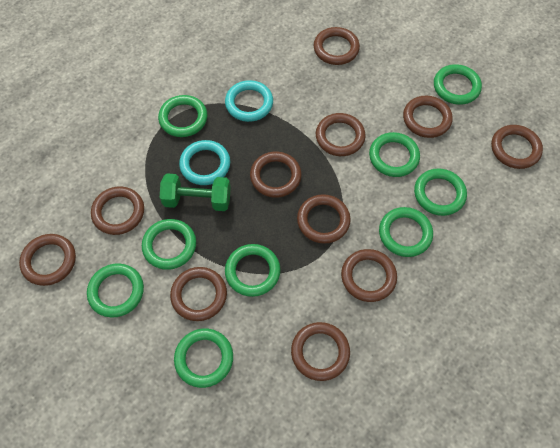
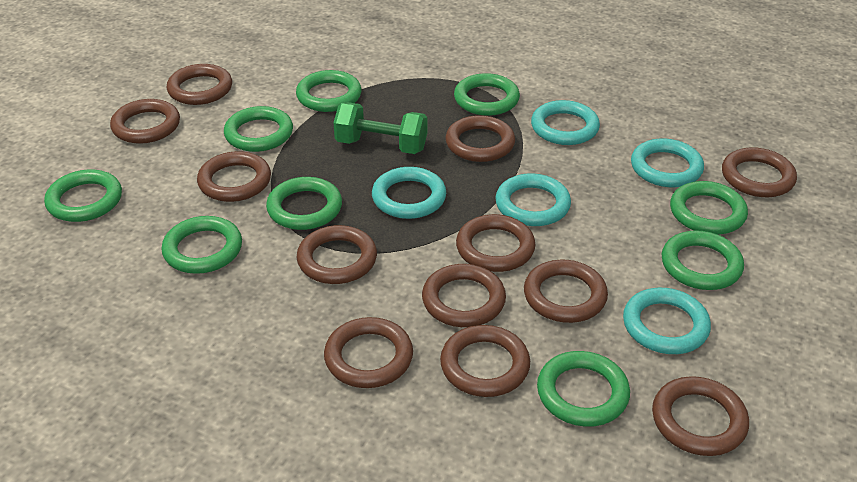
brown ring: 11 -> 12
turquoise ring: 2 -> 5

